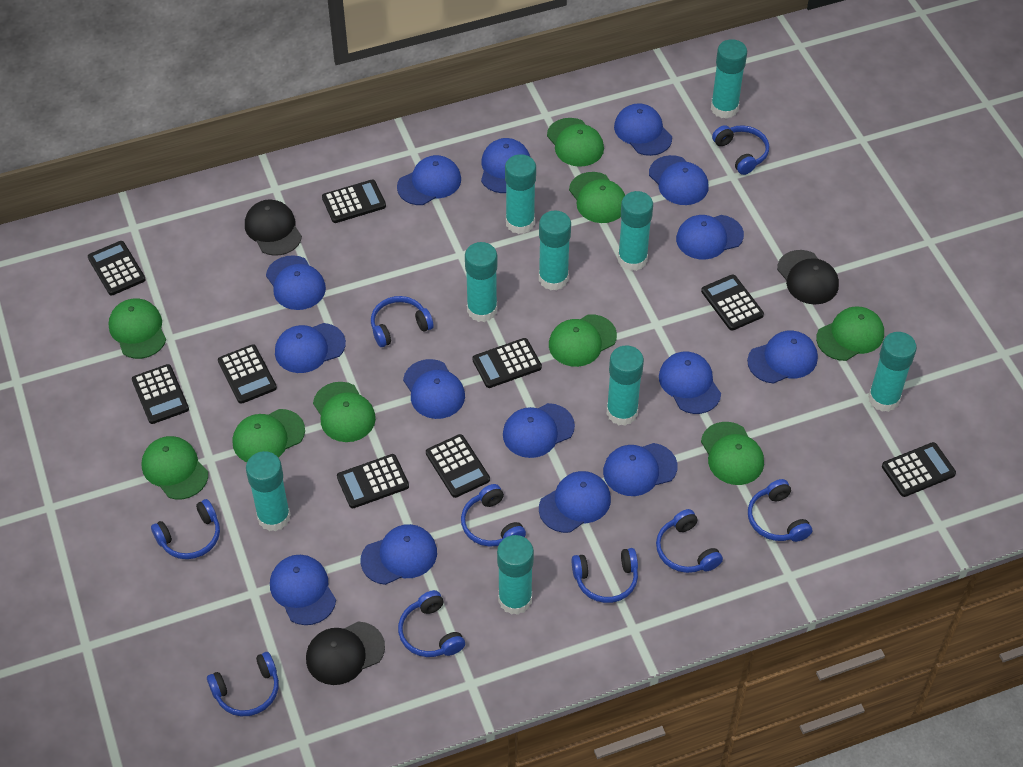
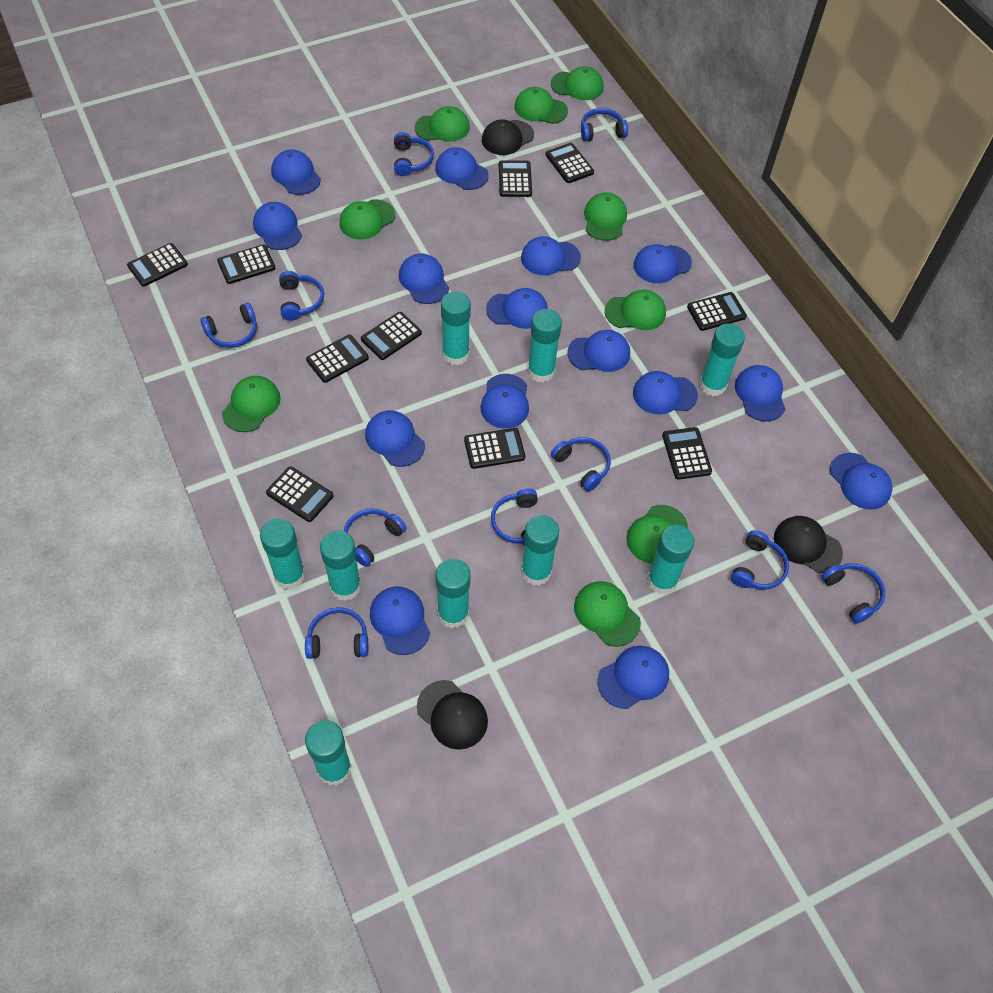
black calculator: 9 -> 10
blue headphones: 9 -> 10

